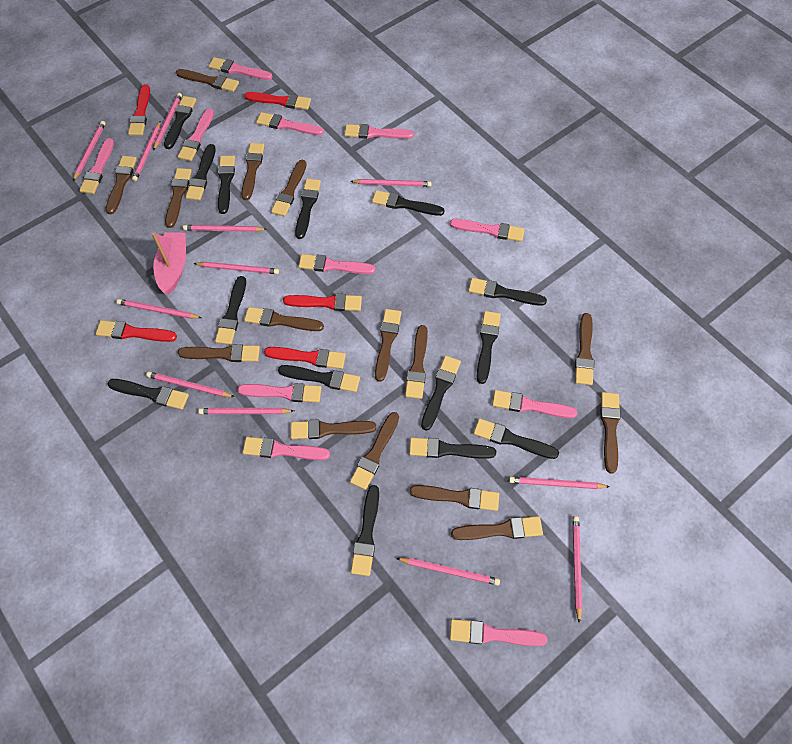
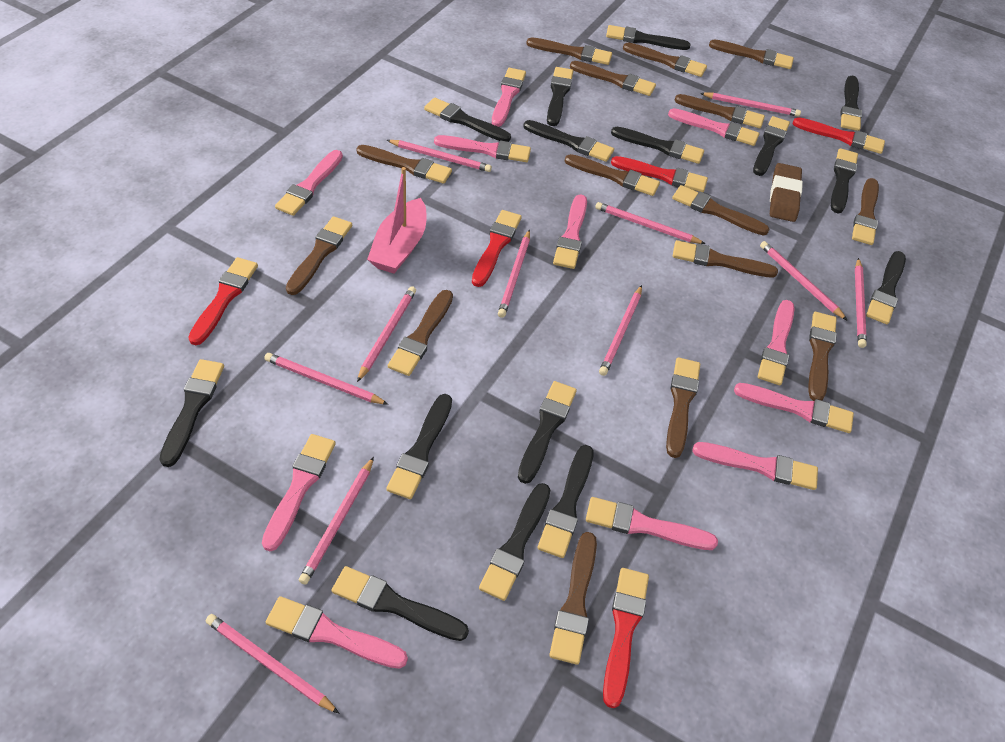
black brush: 14 -> 15
brown eraser: 0 -> 1
pink pencil: 12 -> 11

